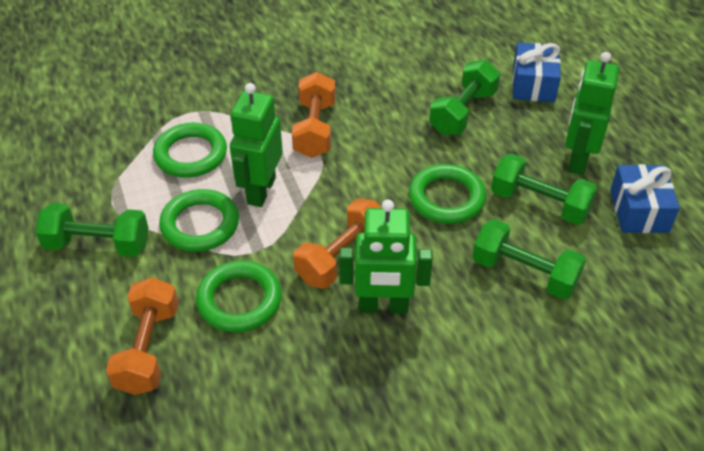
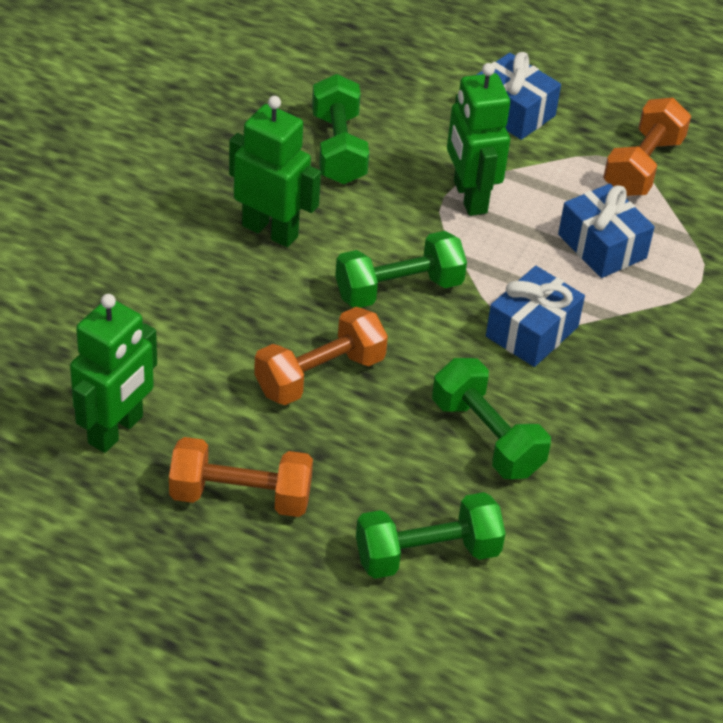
blue gift: 2 -> 3
green ring: 4 -> 0

